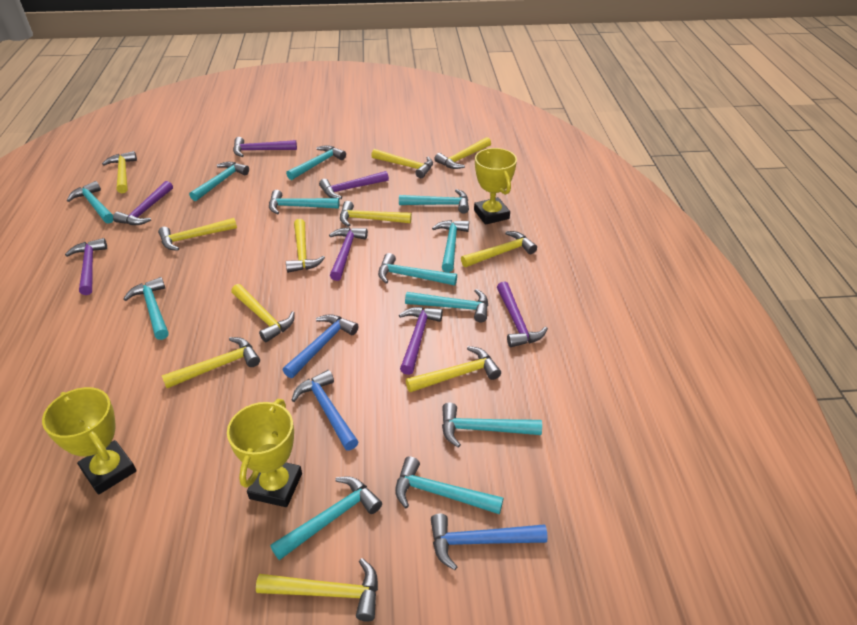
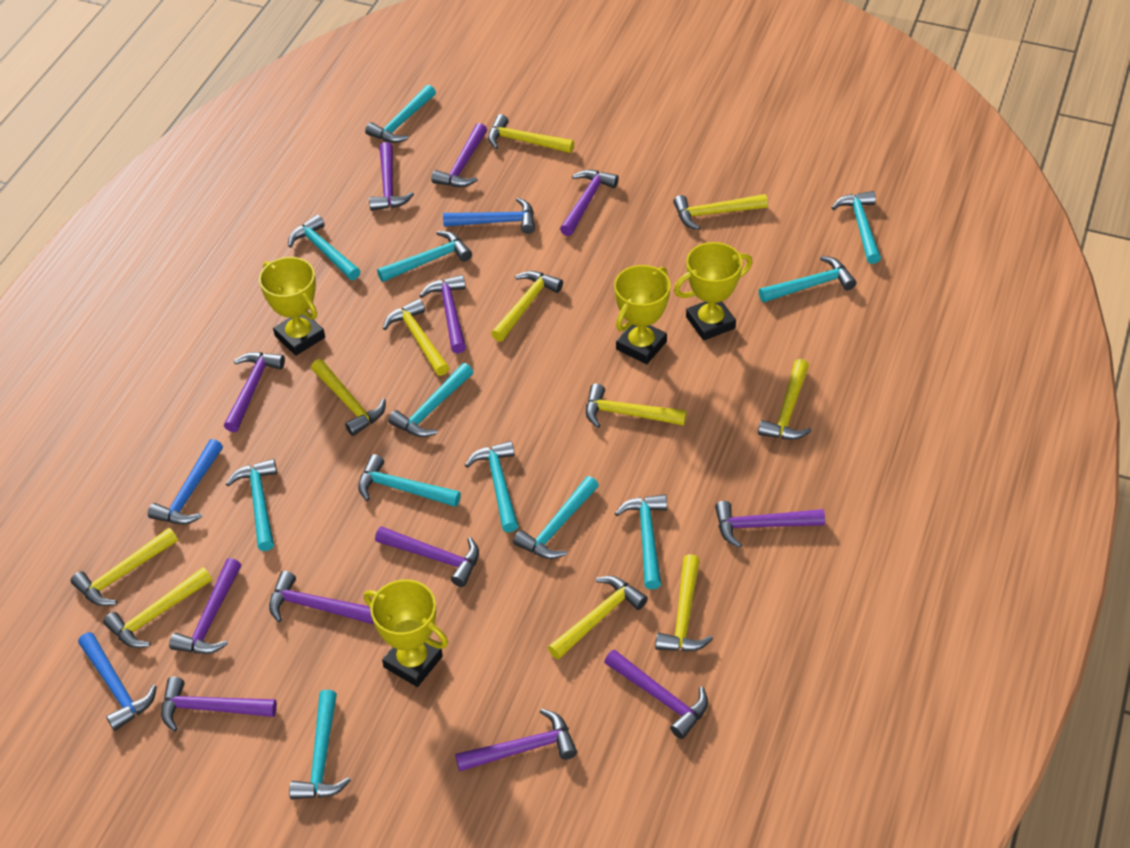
purple hammer: 7 -> 12
yellow trophy: 3 -> 4

